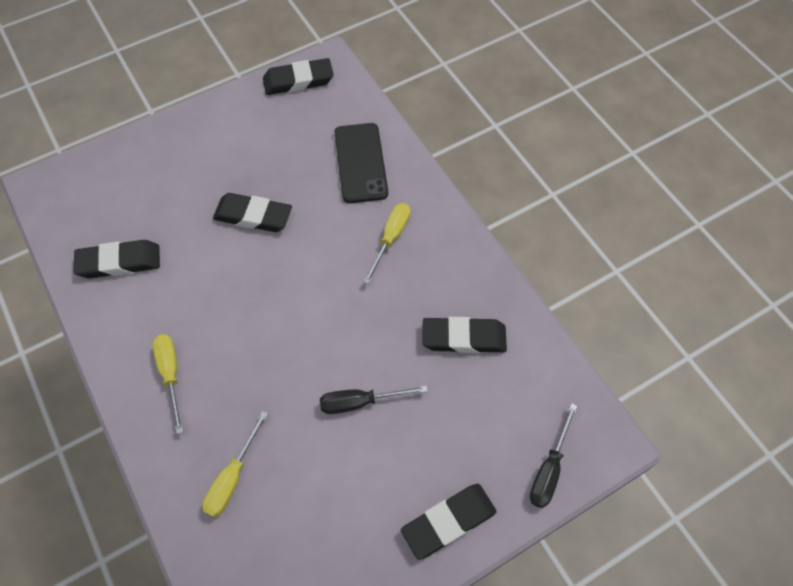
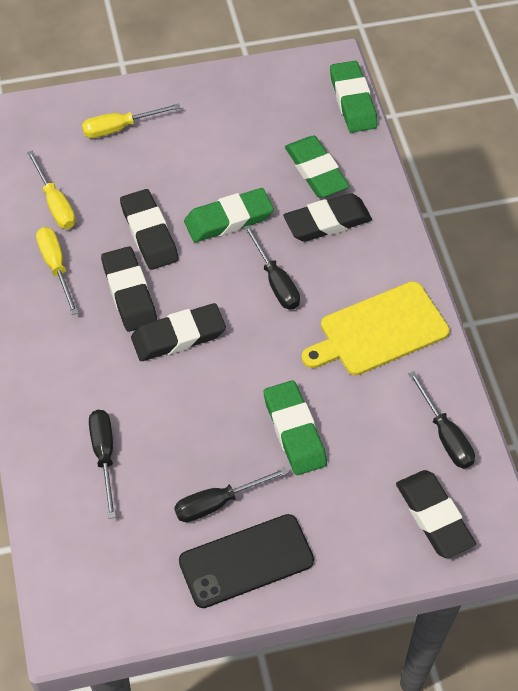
black screwdriver: 2 -> 4
green eraser: 0 -> 4
yellow cutting board: 0 -> 1

